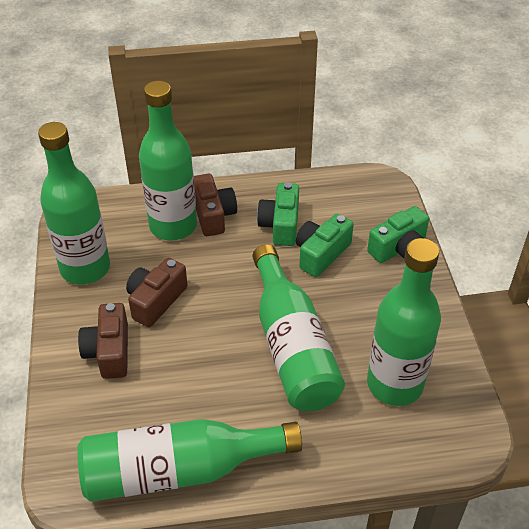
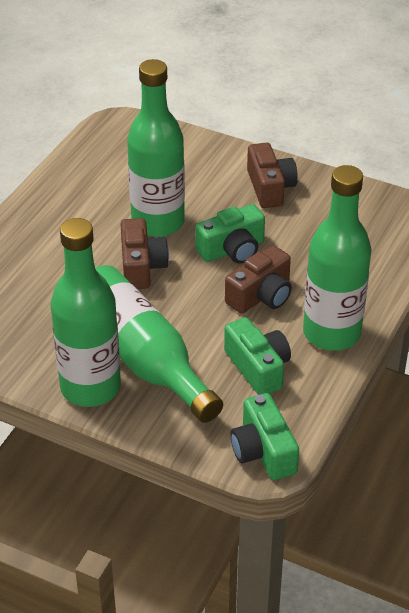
green bottle: 5 -> 4

